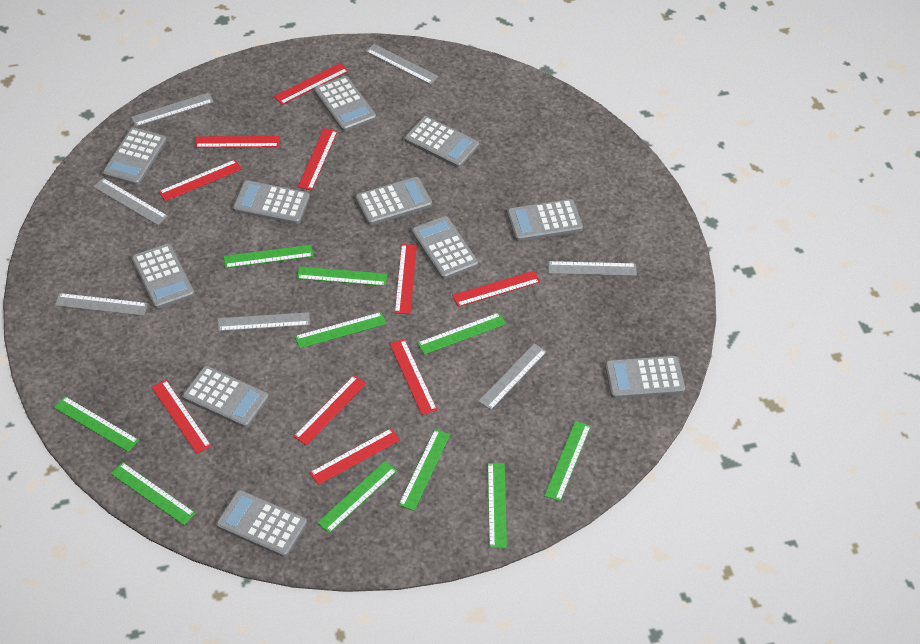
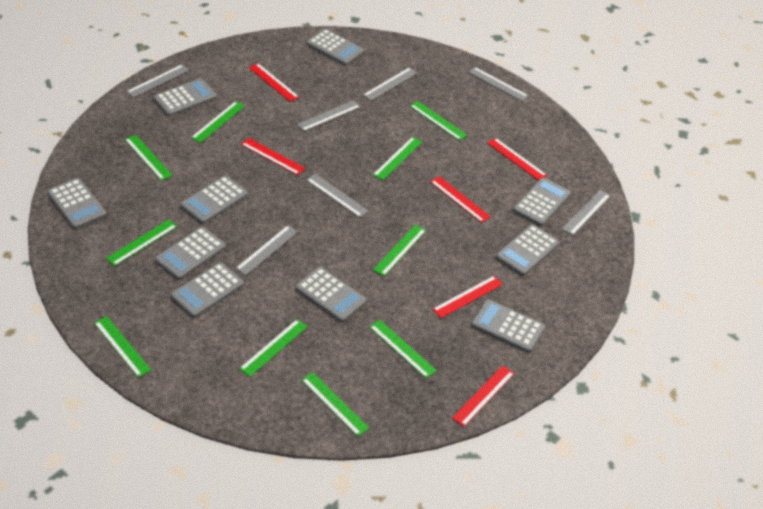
grey calculator: 11 -> 10
red ruler: 10 -> 6

